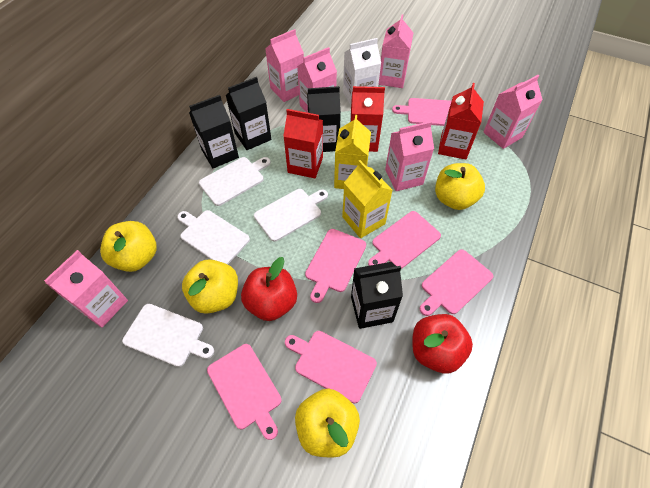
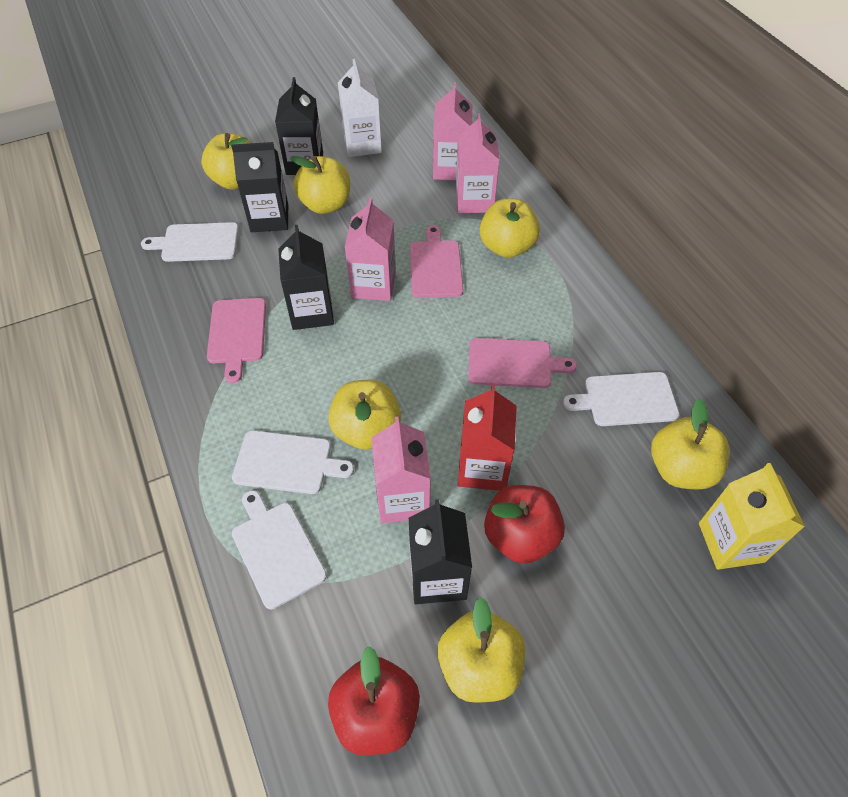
pink carton: 6 -> 4
pink cutting board: 6 -> 3
red carton: 3 -> 1
yellow apple: 4 -> 6
yellow carton: 2 -> 1

